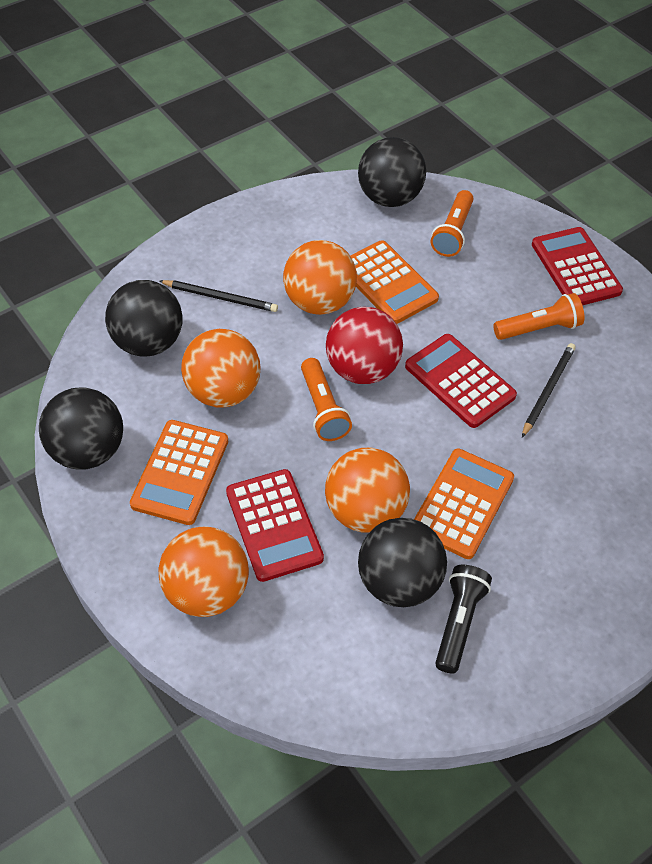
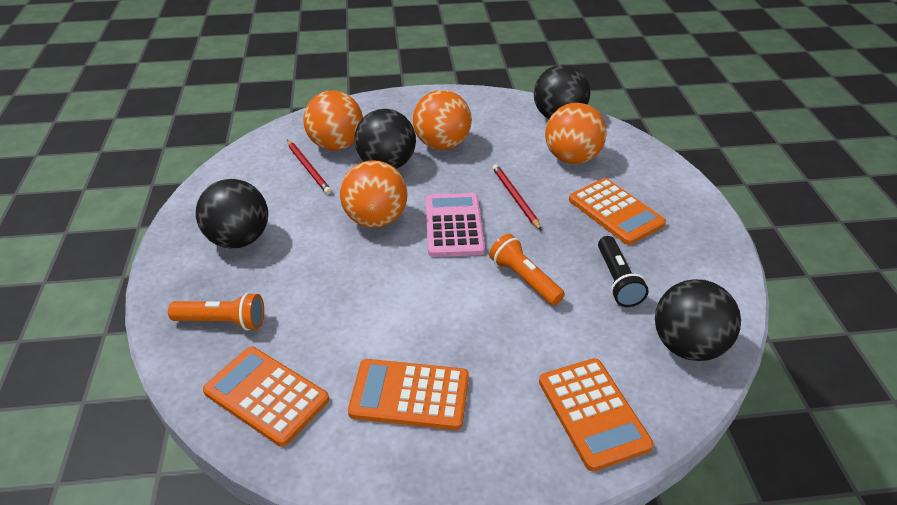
black pencil: 2 -> 0
orange calculator: 3 -> 4
orange flashlight: 3 -> 2
pink calculator: 0 -> 1
red ball: 1 -> 0
red calculator: 3 -> 0
red pencil: 0 -> 2

